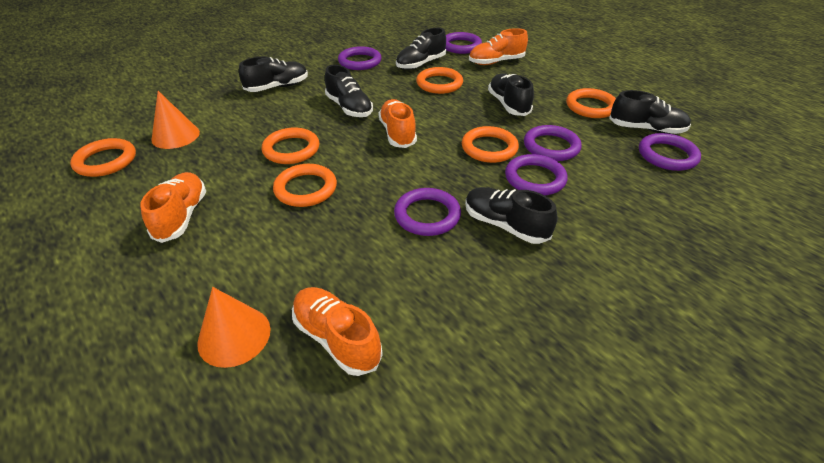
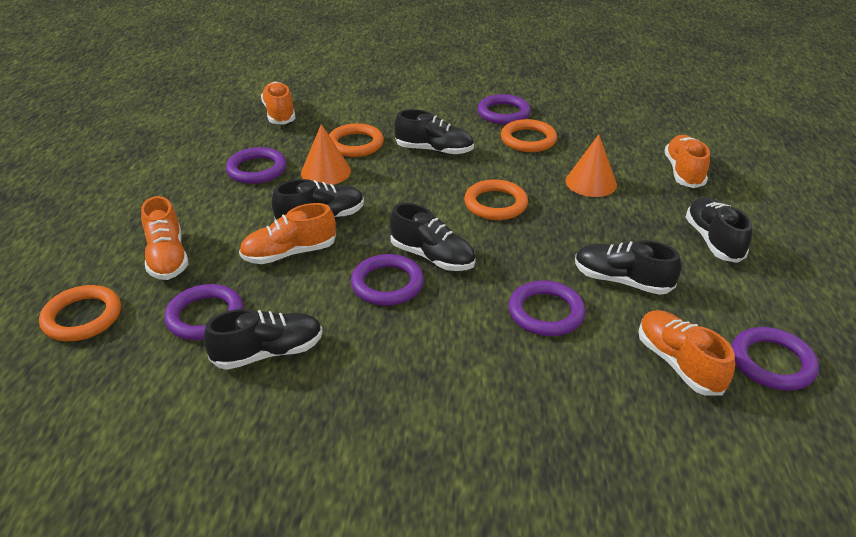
orange ring: 6 -> 4
orange shoe: 4 -> 5

